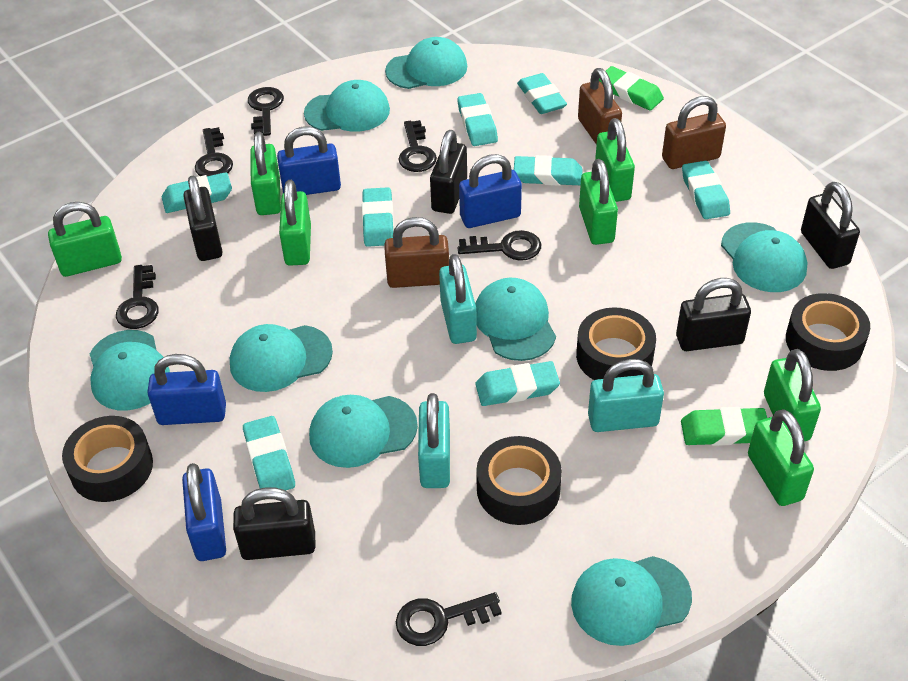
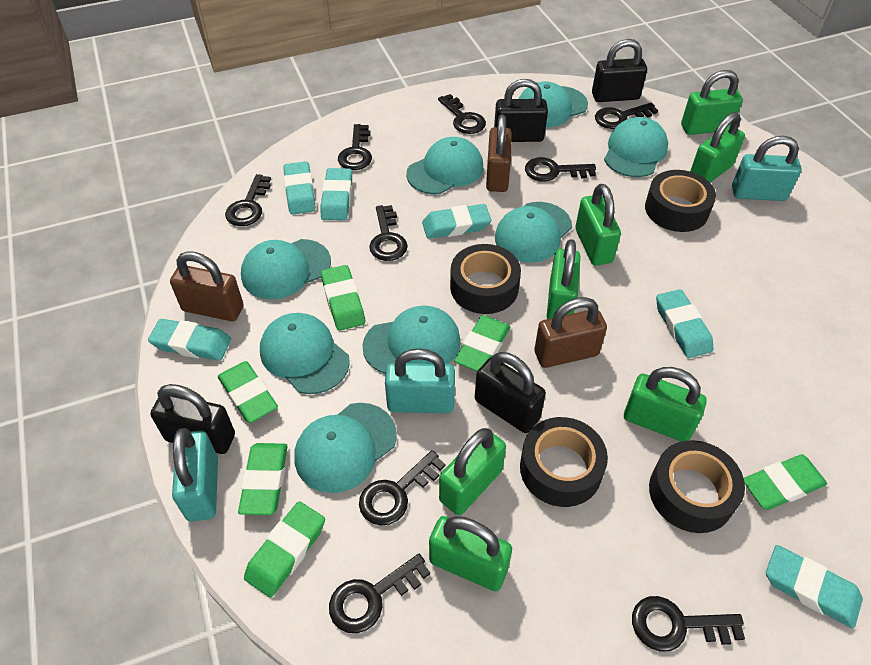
black key: 6 -> 9
black padlock: 5 -> 4
blue padlock: 4 -> 0
green eraser: 2 -> 6
turquoise eraser: 8 -> 6

